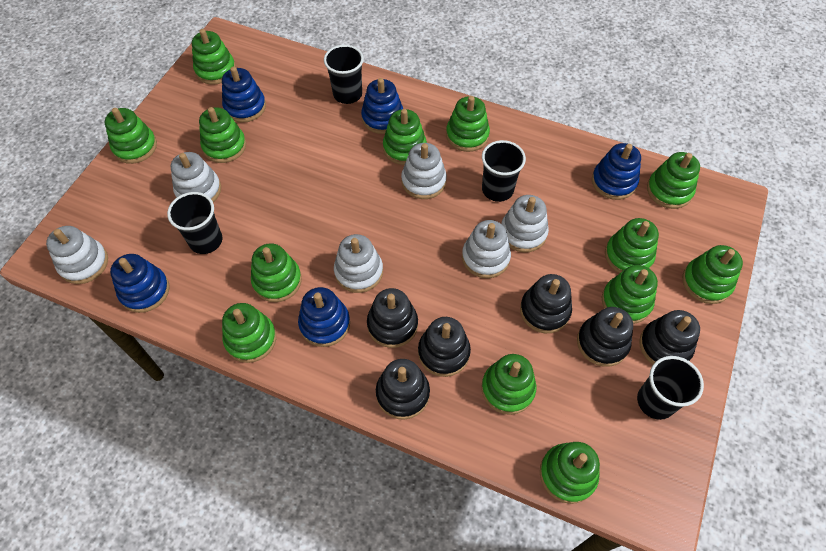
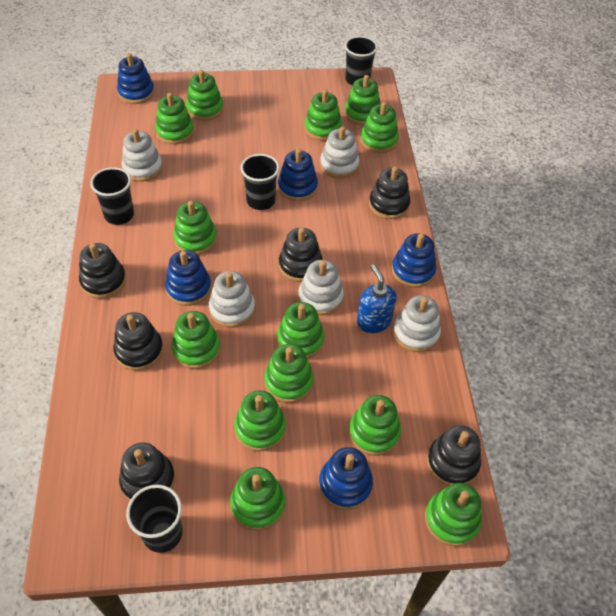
blue soap dispenser: 0 -> 1
white stacking toy: 6 -> 5

